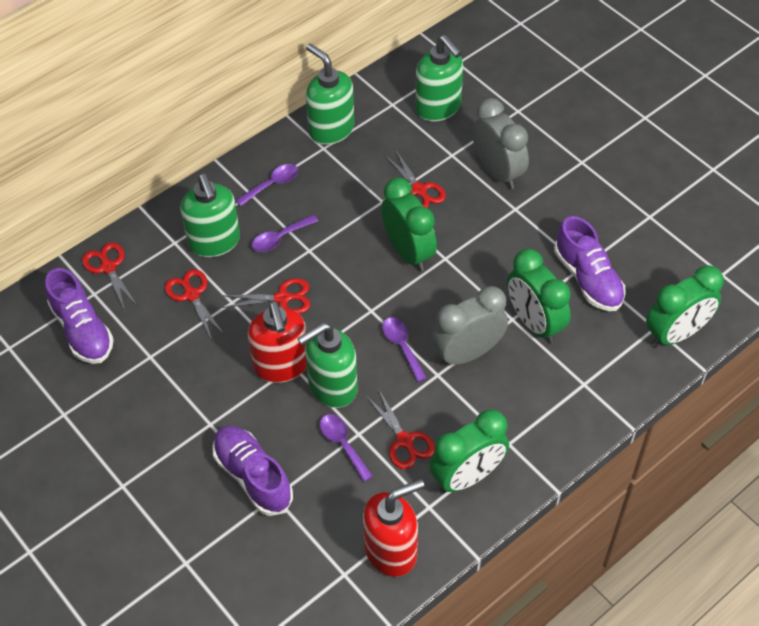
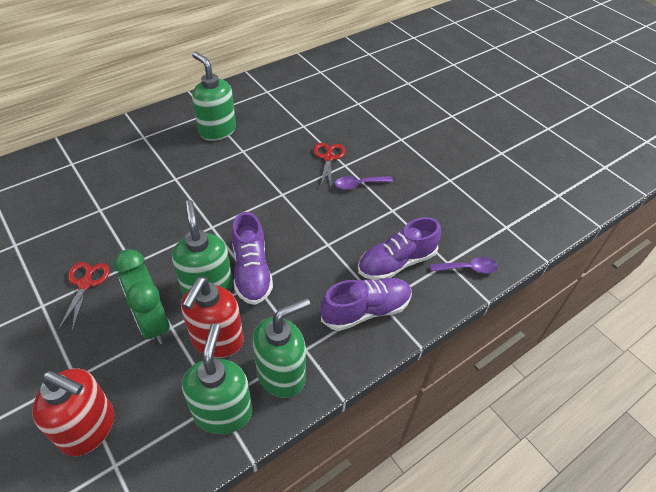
green clock: 4 -> 1
grey clock: 2 -> 0
purple spoon: 4 -> 2
red scissors: 5 -> 2

